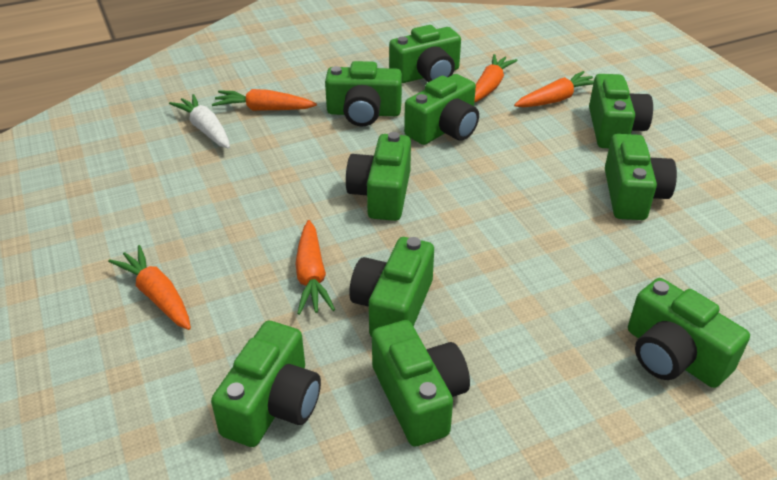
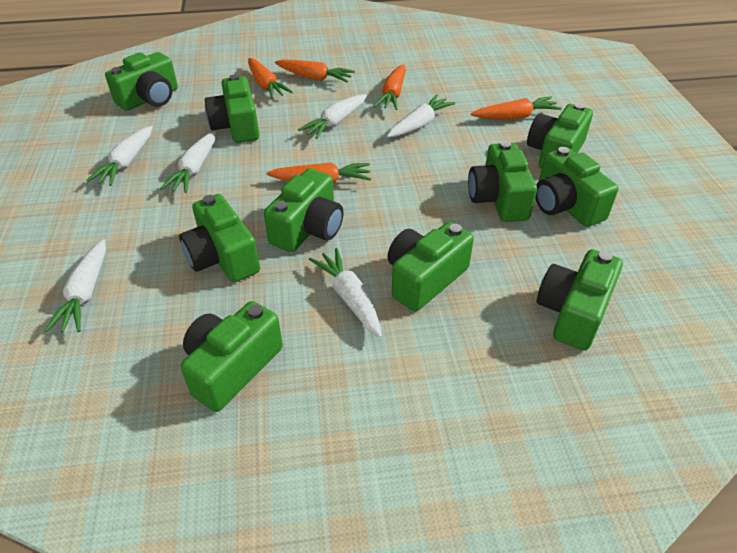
white carrot: 1 -> 6

